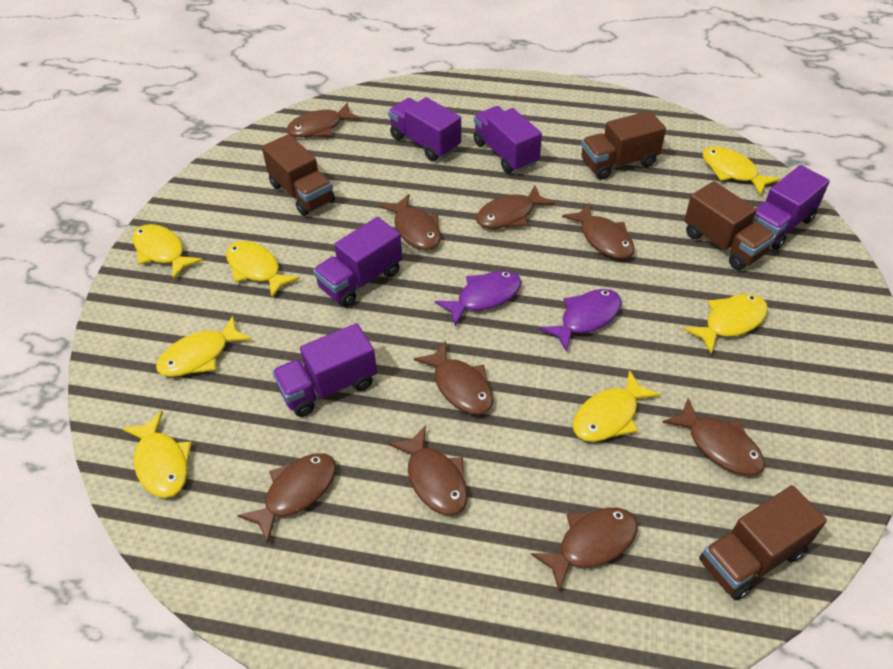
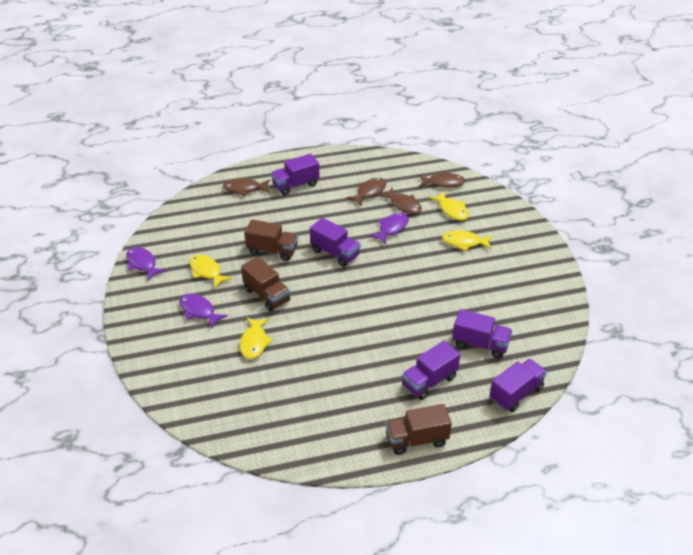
brown fish: 9 -> 4
brown truck: 4 -> 3
purple fish: 2 -> 3
yellow fish: 7 -> 4

